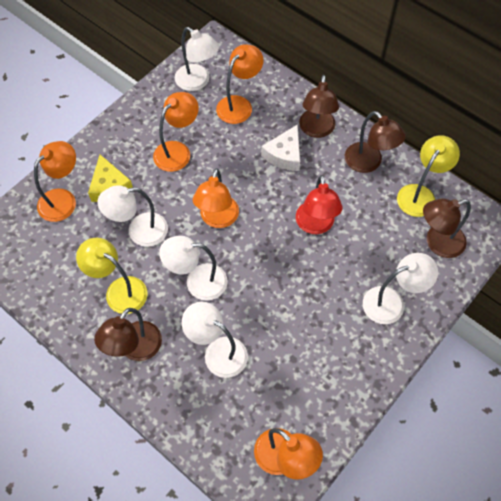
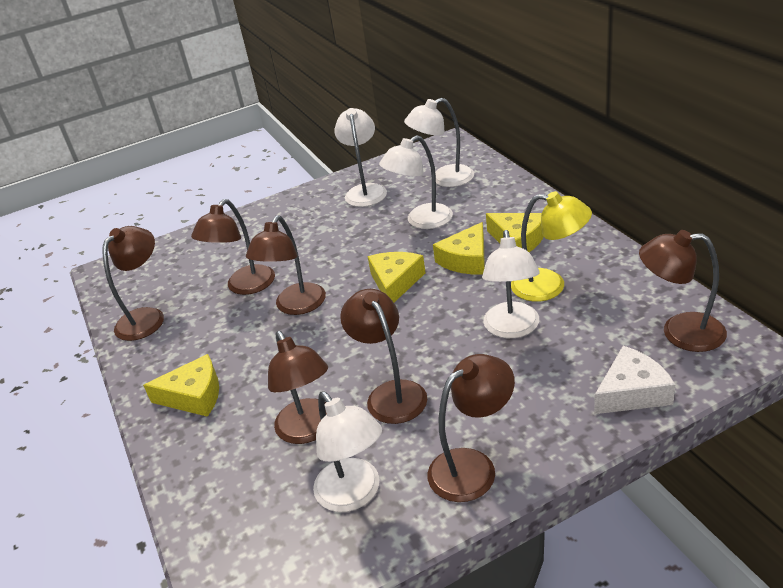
brown lamp: 4 -> 7
orange lamp: 5 -> 0
red lamp: 1 -> 0
yellow cheese: 1 -> 4
yellow lamp: 2 -> 1

